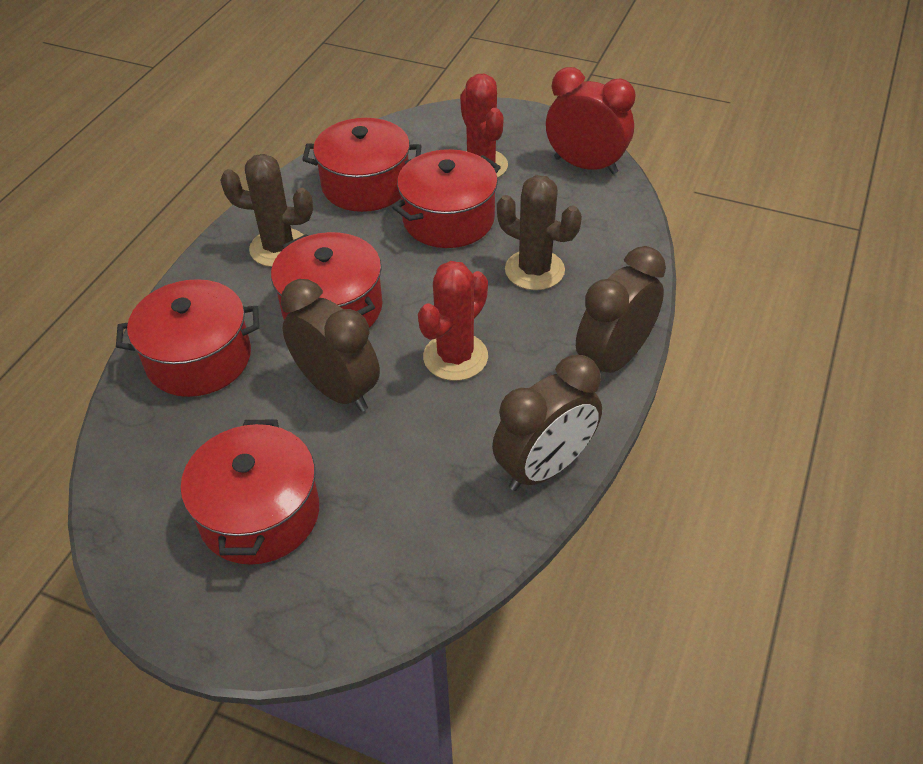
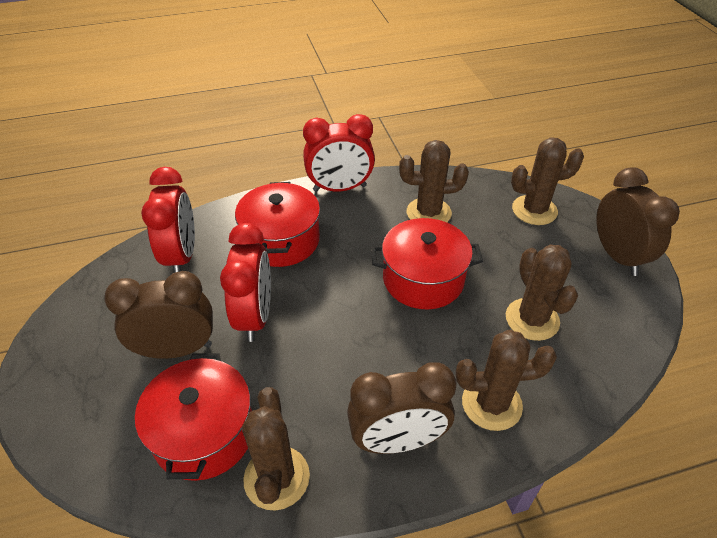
brown cactus: 2 -> 5
red cactus: 2 -> 0
red clock: 1 -> 3
red pot: 5 -> 3

